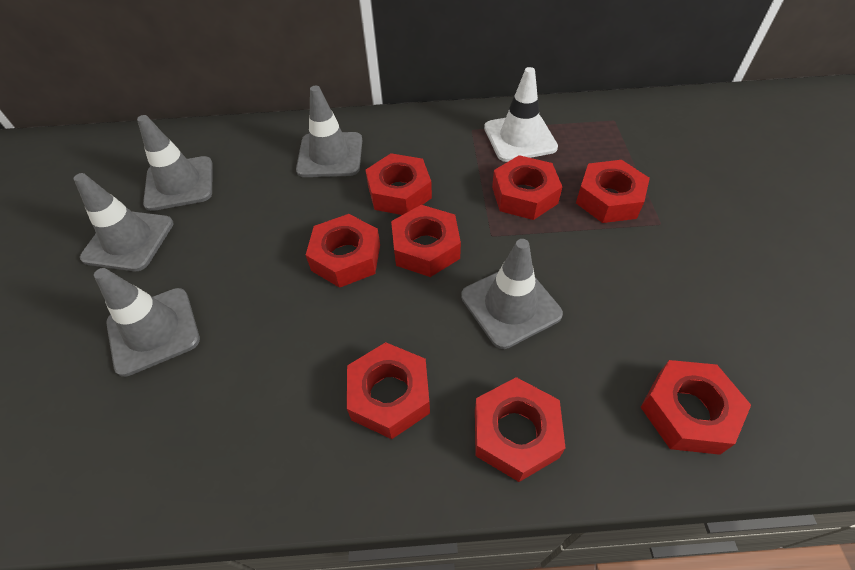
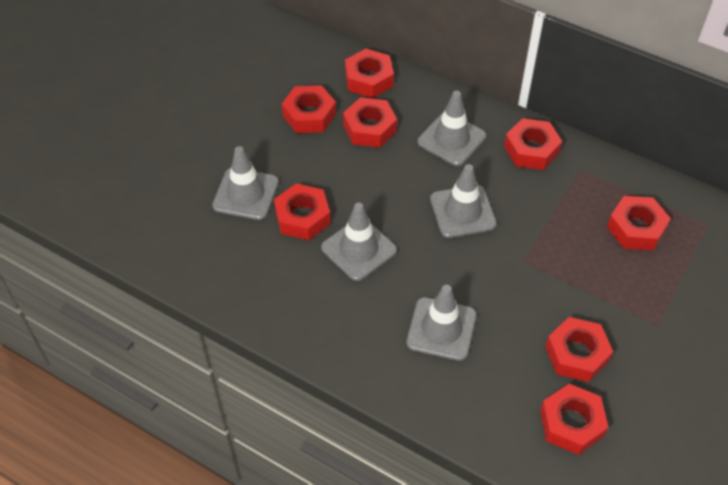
white traffic cone: 1 -> 0

